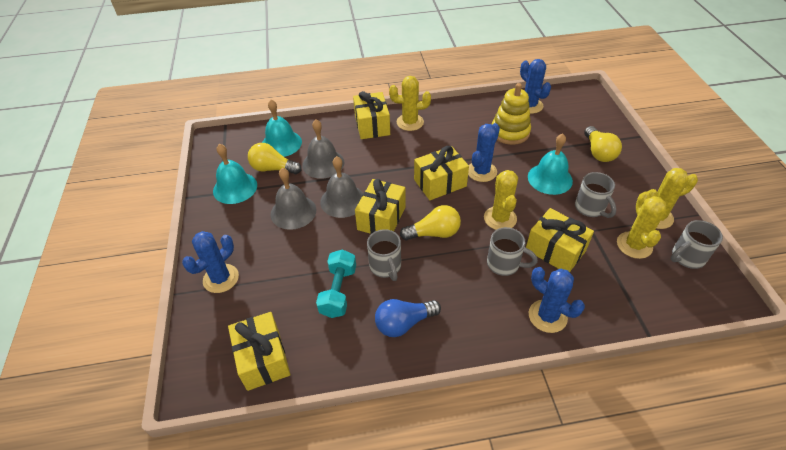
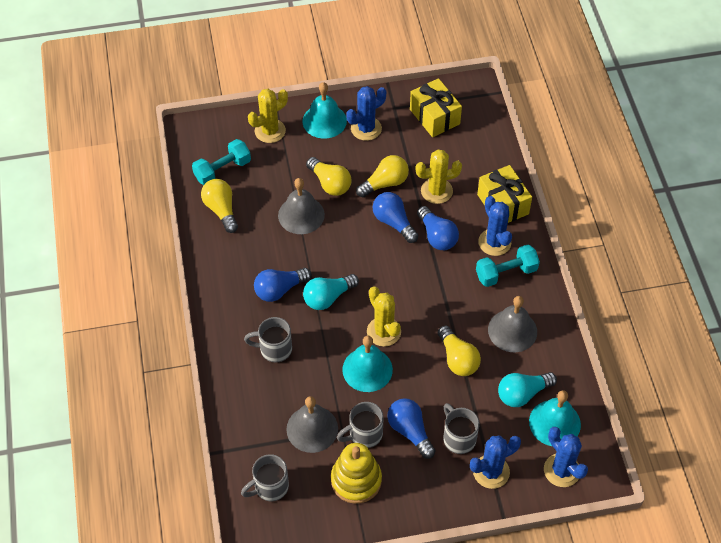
blue light bulb: 1 -> 4
turquoise dumbbell: 1 -> 2
turquoise light bulb: 0 -> 2
yellow cactus: 4 -> 3
yellow gift: 5 -> 2
yellow light bulb: 3 -> 4

